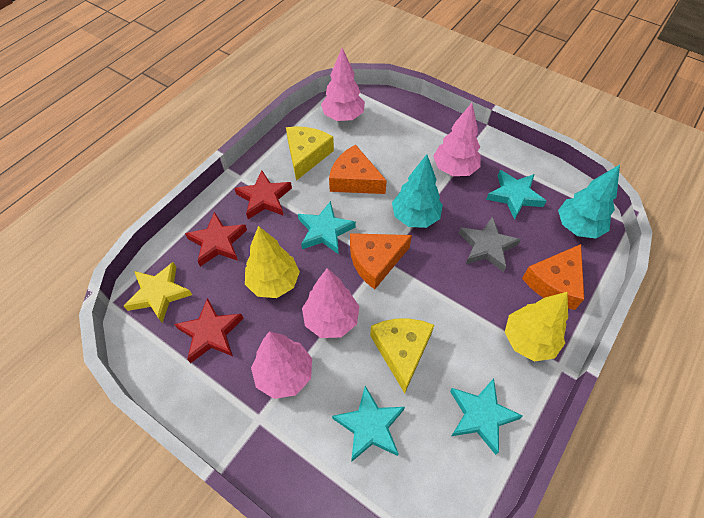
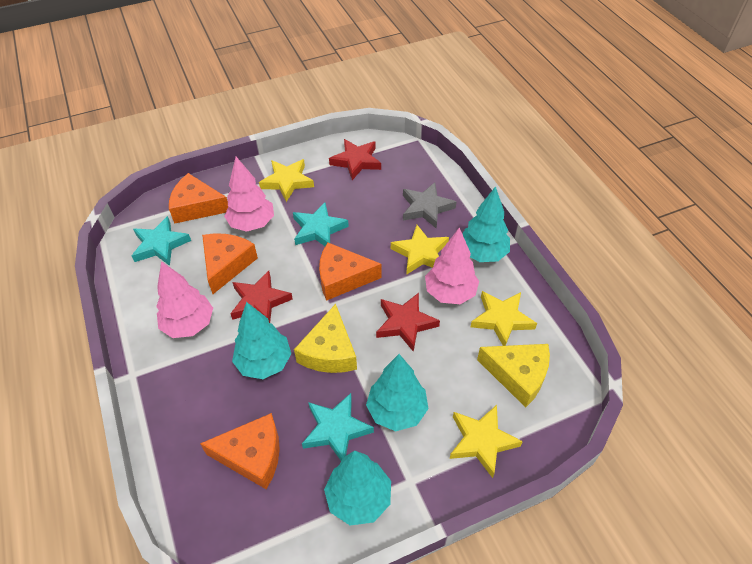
orange cheese: 3 -> 4
pink tree: 4 -> 3
turquoise star: 4 -> 3
turquoise tree: 2 -> 4
yellow star: 1 -> 4
yellow tree: 2 -> 0

